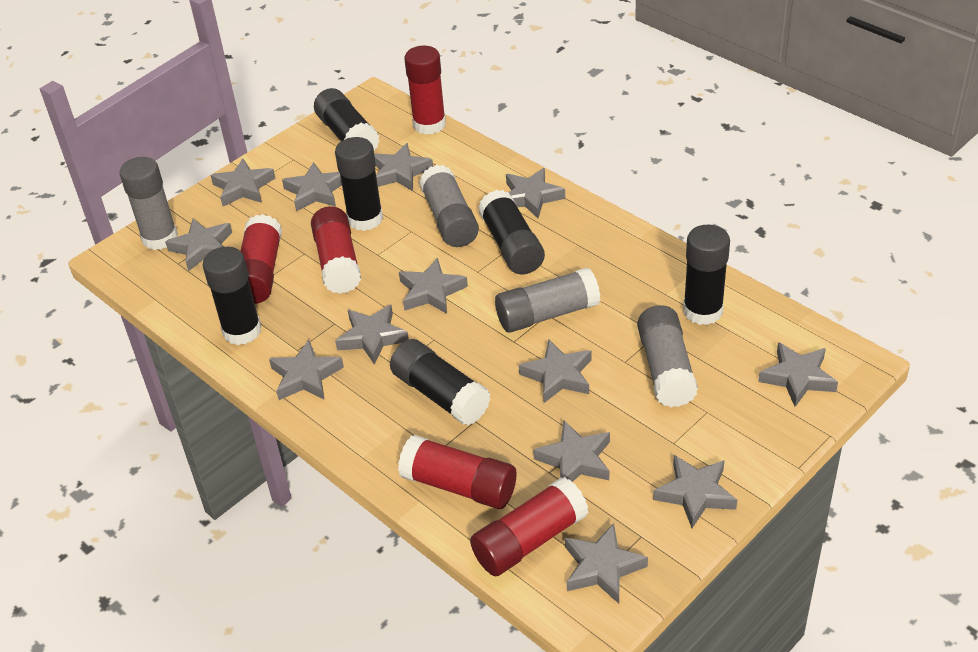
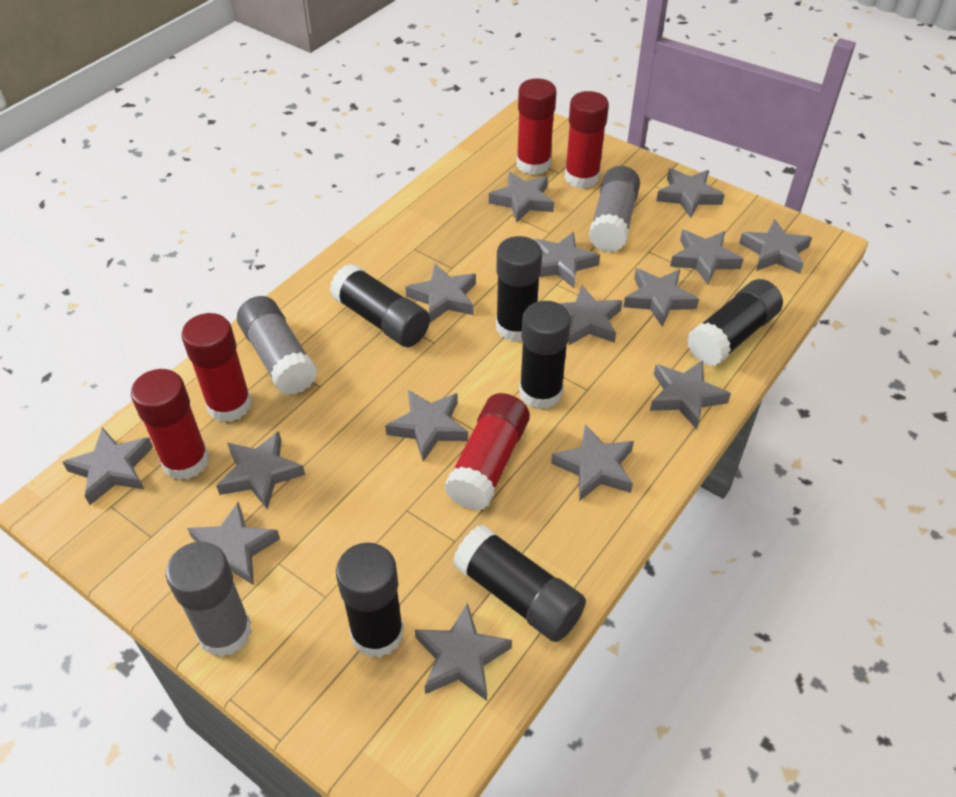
grey glue stick: 4 -> 3
grey star: 13 -> 15

